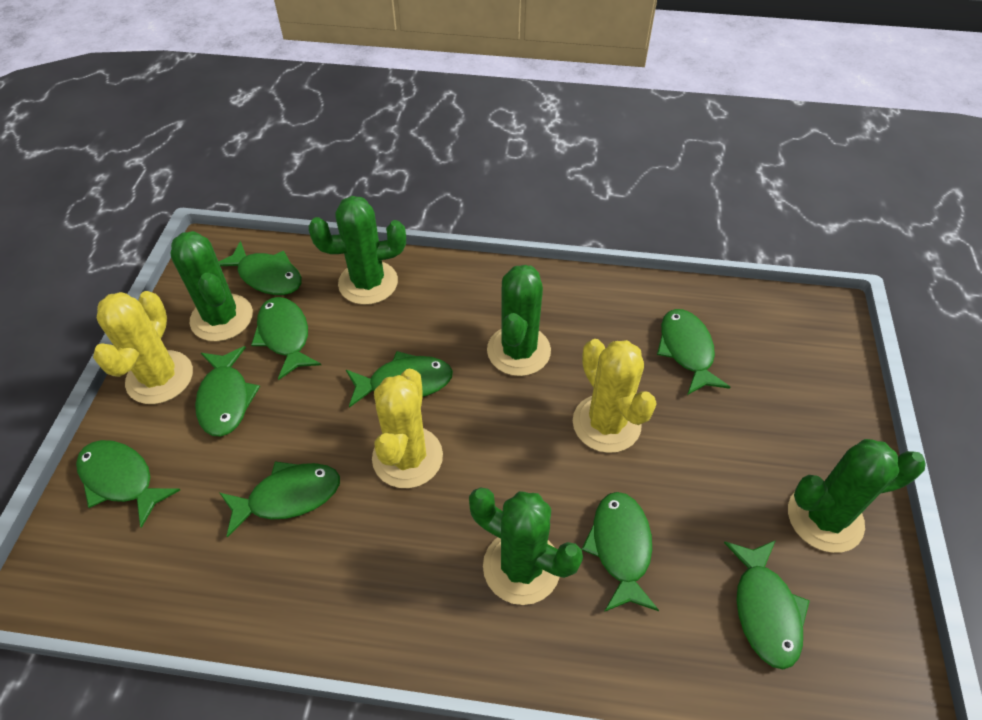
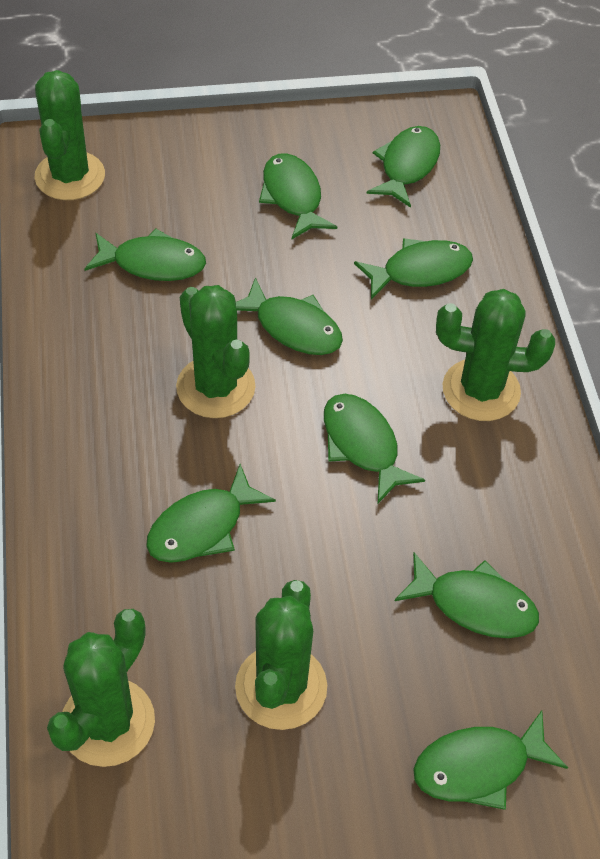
yellow cactus: 3 -> 0

